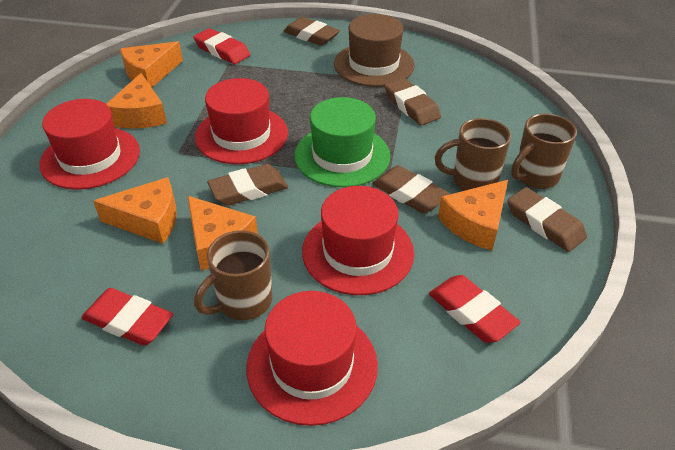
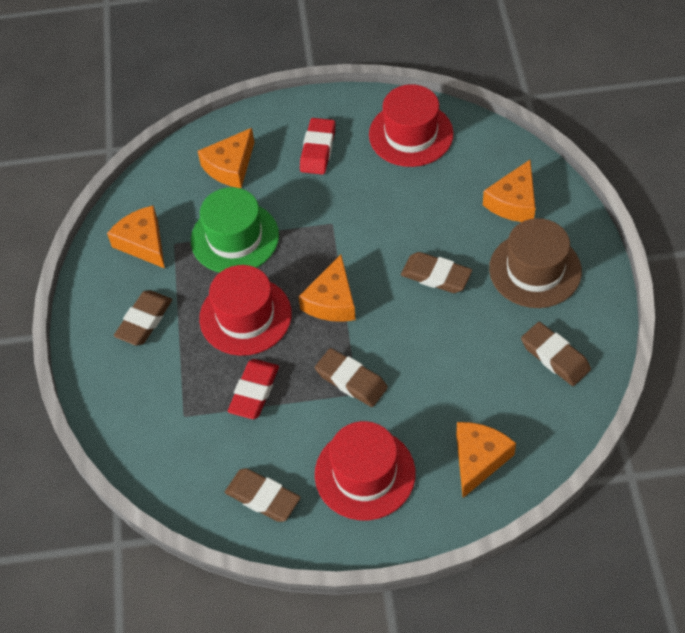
brown mug: 3 -> 0
red eraser: 3 -> 2
red hat: 4 -> 3

